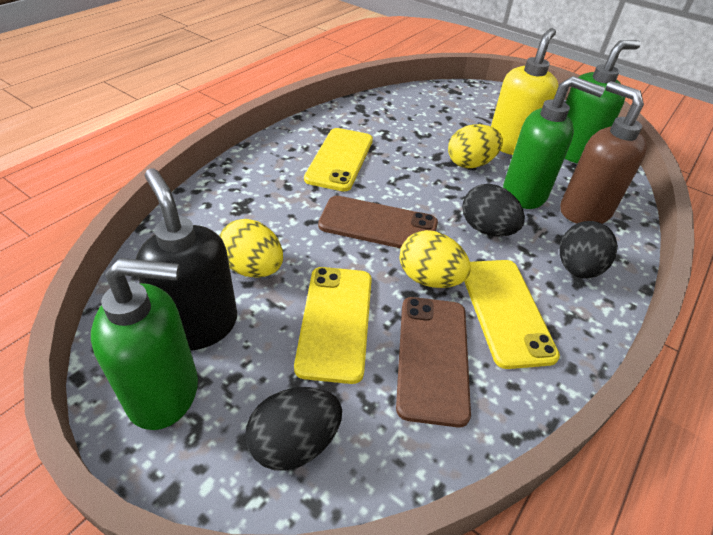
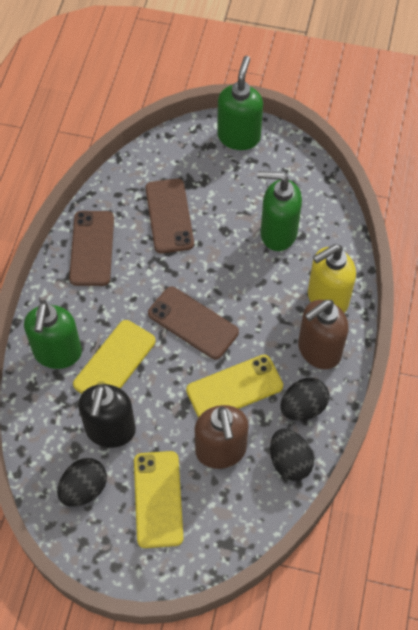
brown phone: 2 -> 3
brown soap dispenser: 1 -> 2
yellow egg: 3 -> 0

